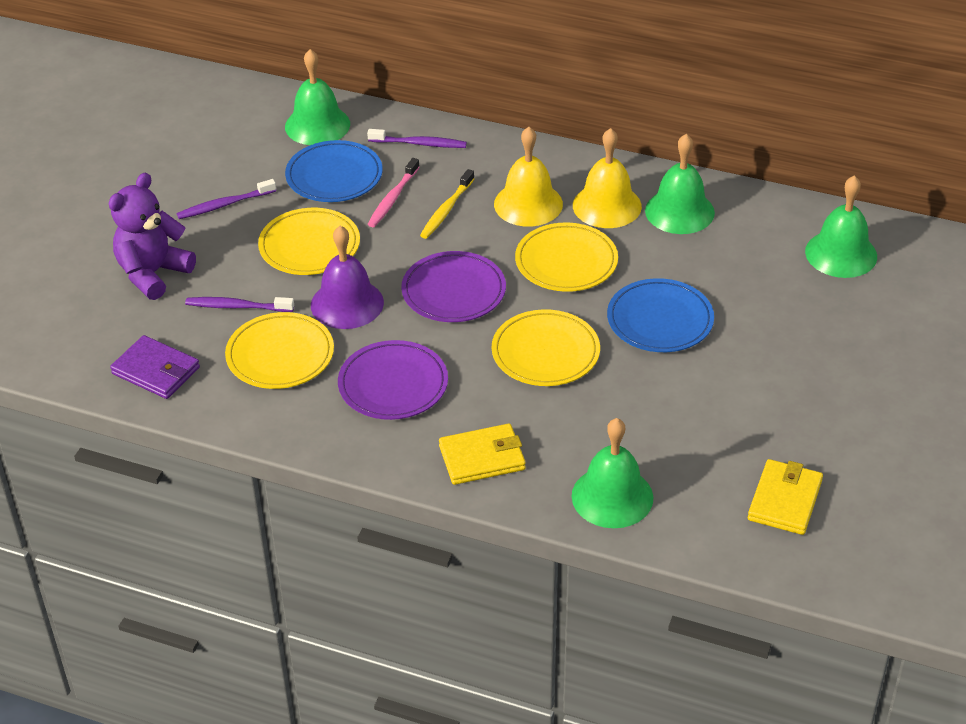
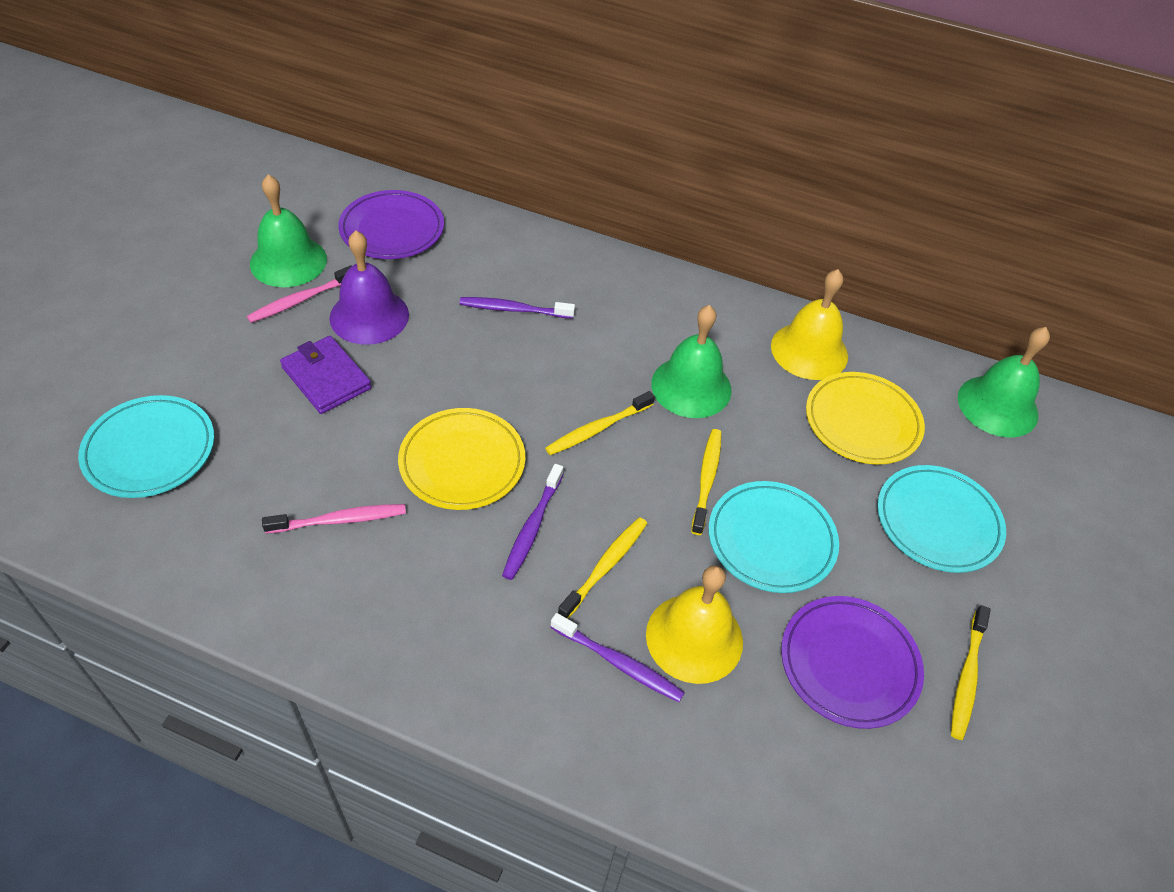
blue plate: 2 -> 0
green bell: 4 -> 3
pink toothbrush: 1 -> 2
purple teddy bear: 1 -> 0
turquoise plate: 0 -> 3
yellow plate: 4 -> 2
yellow toothbrush: 1 -> 4
yellow wallet: 2 -> 0

